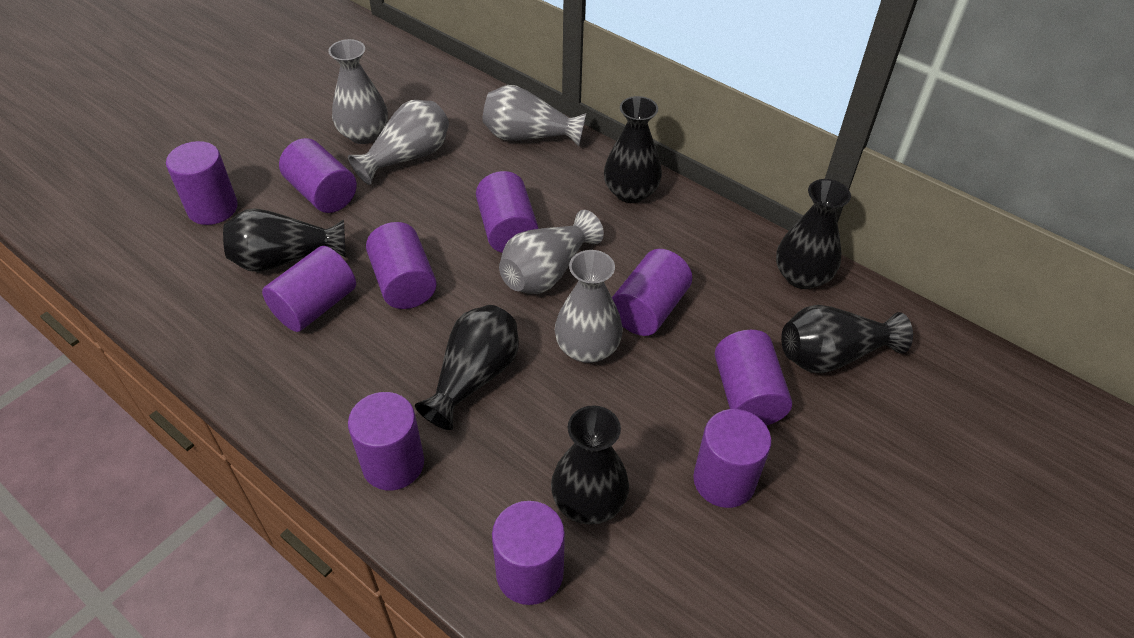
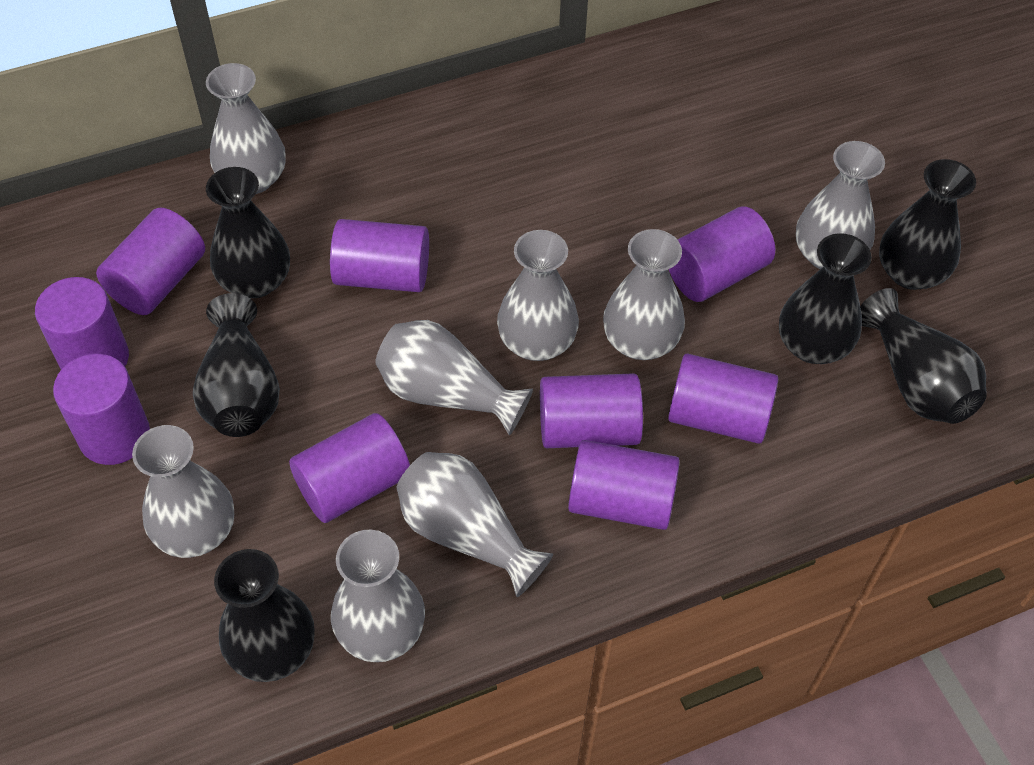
grey vase: 5 -> 8
purple cylinder: 10 -> 9

